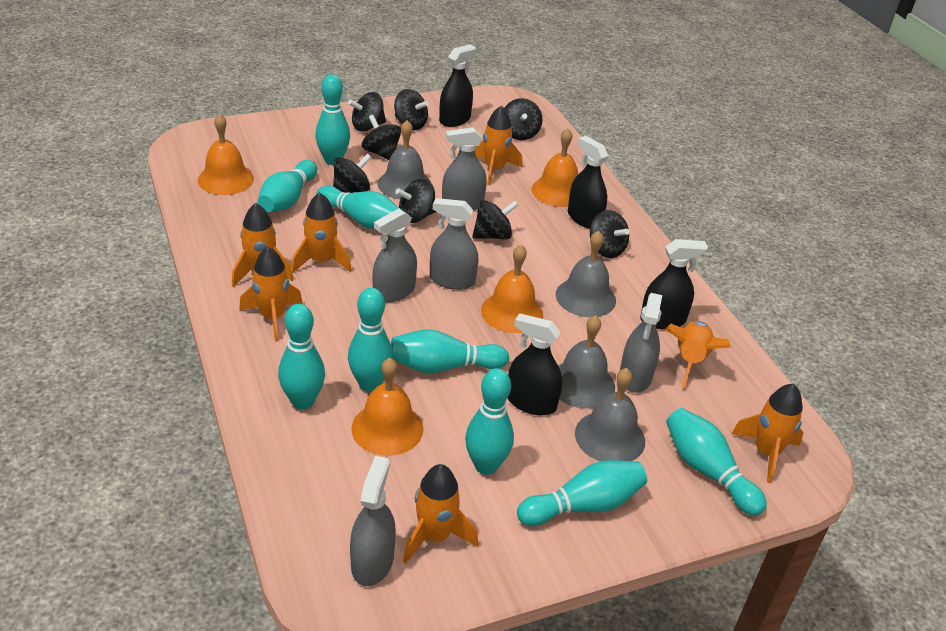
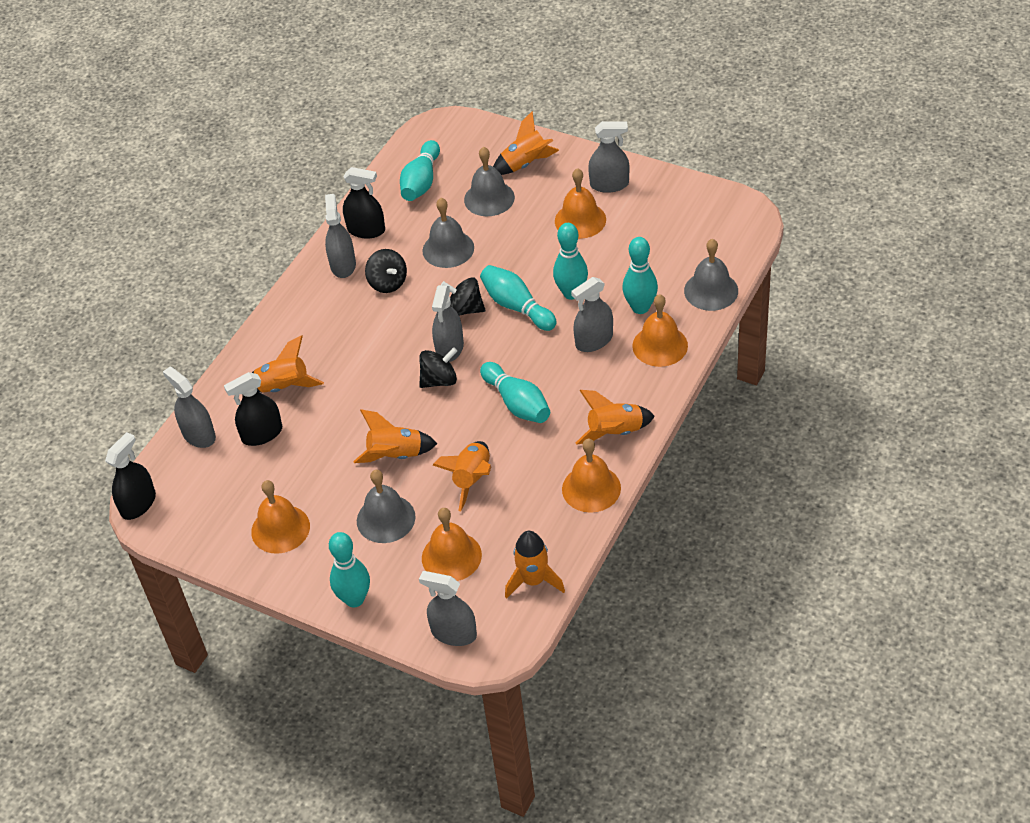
black spinning top: 8 -> 3
black spray bottle: 4 -> 3
grey spray bottle: 5 -> 6
orange bell: 4 -> 5
orange rocket: 7 -> 6
turquoise bowling pin: 9 -> 6

